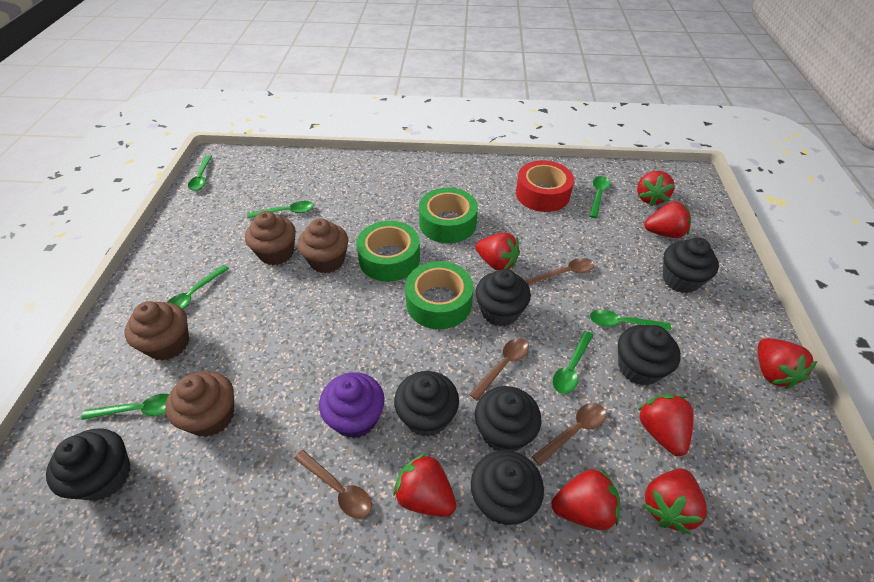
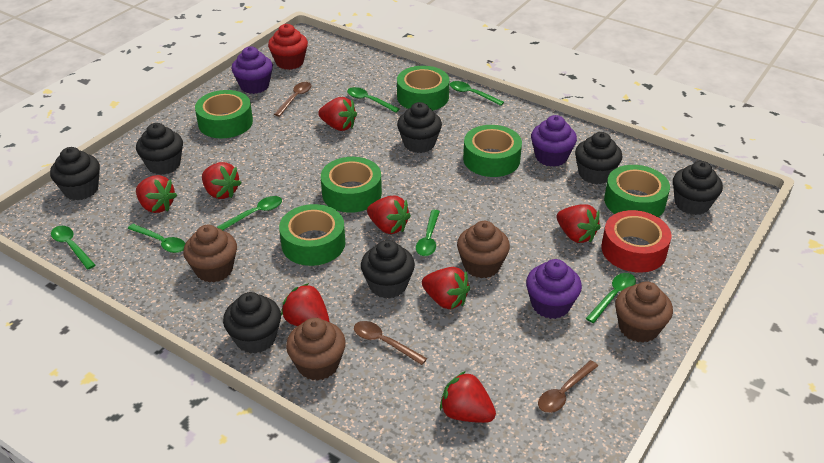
brown spoon: 4 -> 3
green tape: 3 -> 6
purple cupcake: 1 -> 3
red cupcake: 0 -> 1

